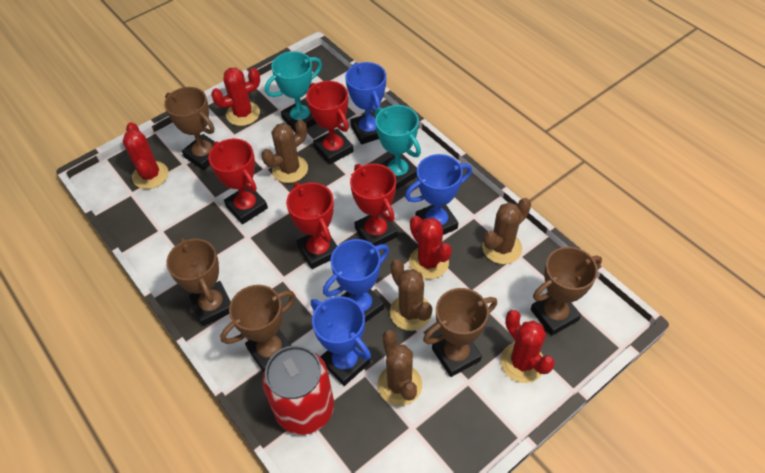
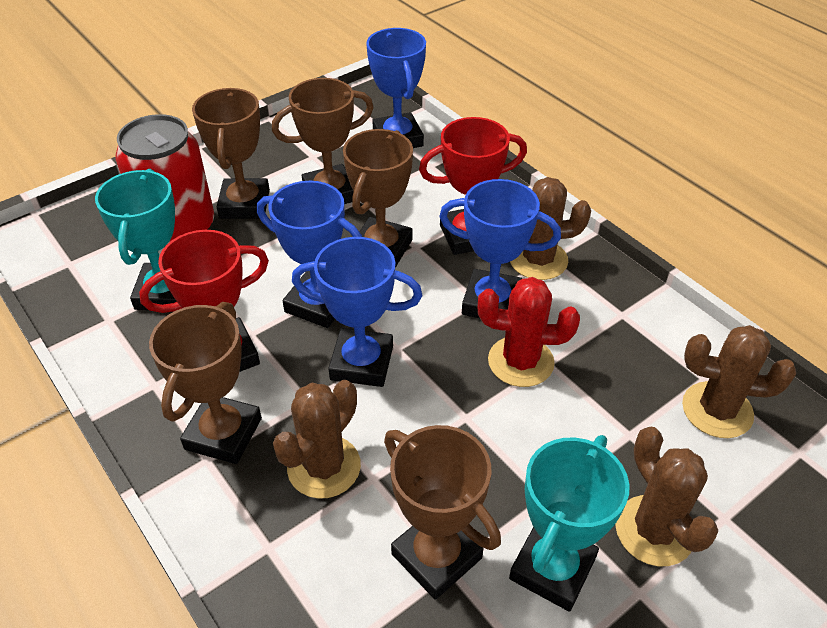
red cactus: 4 -> 1
red trophy: 4 -> 2

